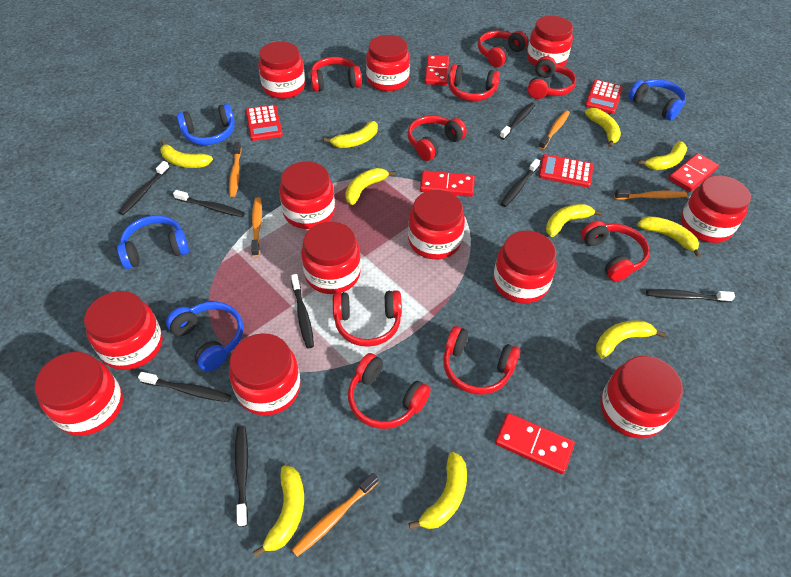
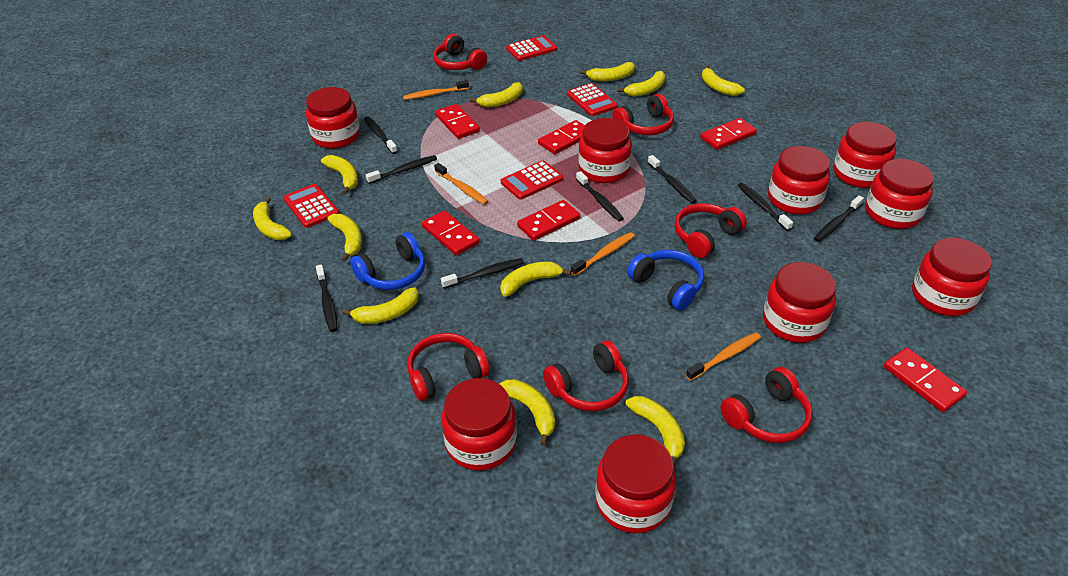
blue headphones: 4 -> 2
orange toothbrush: 5 -> 4
red calculator: 3 -> 4
red domino: 4 -> 6
red headphones: 9 -> 6
red jar: 12 -> 9
yellow banana: 10 -> 11

